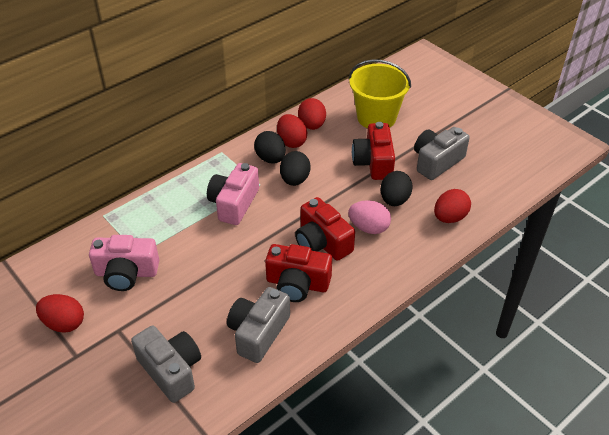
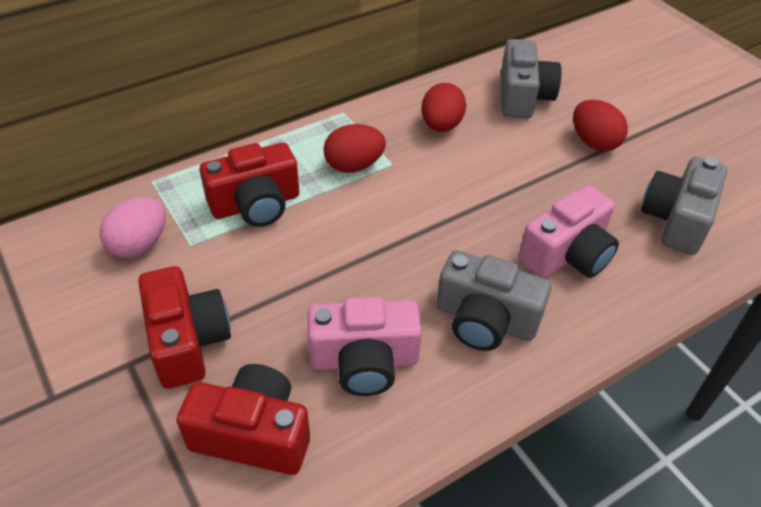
black egg: 3 -> 0
red egg: 4 -> 3
yellow bucket: 1 -> 0

